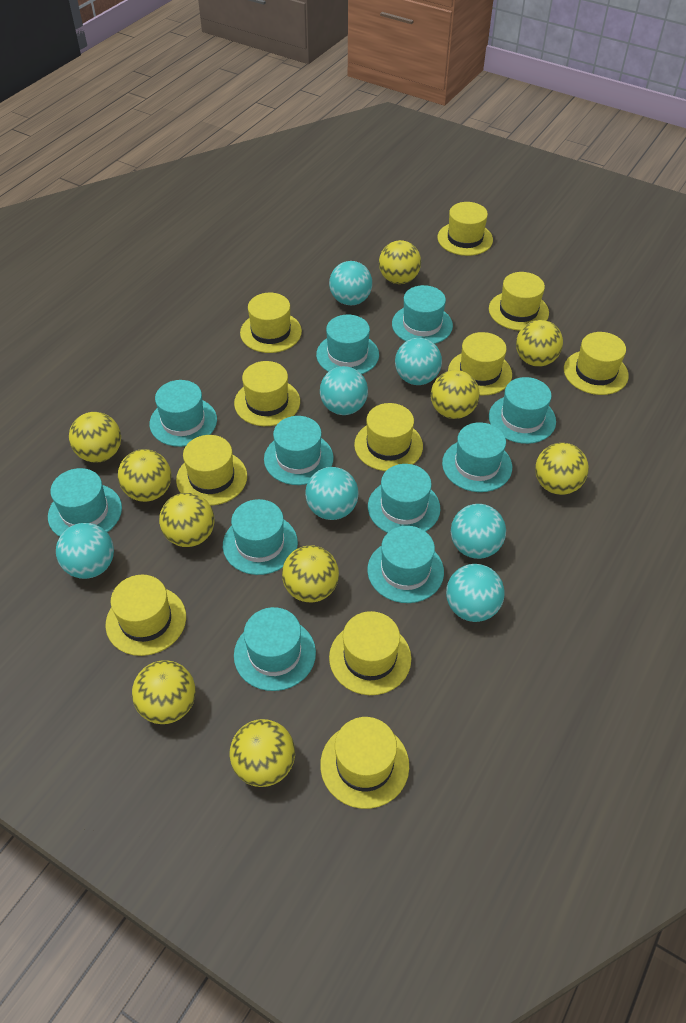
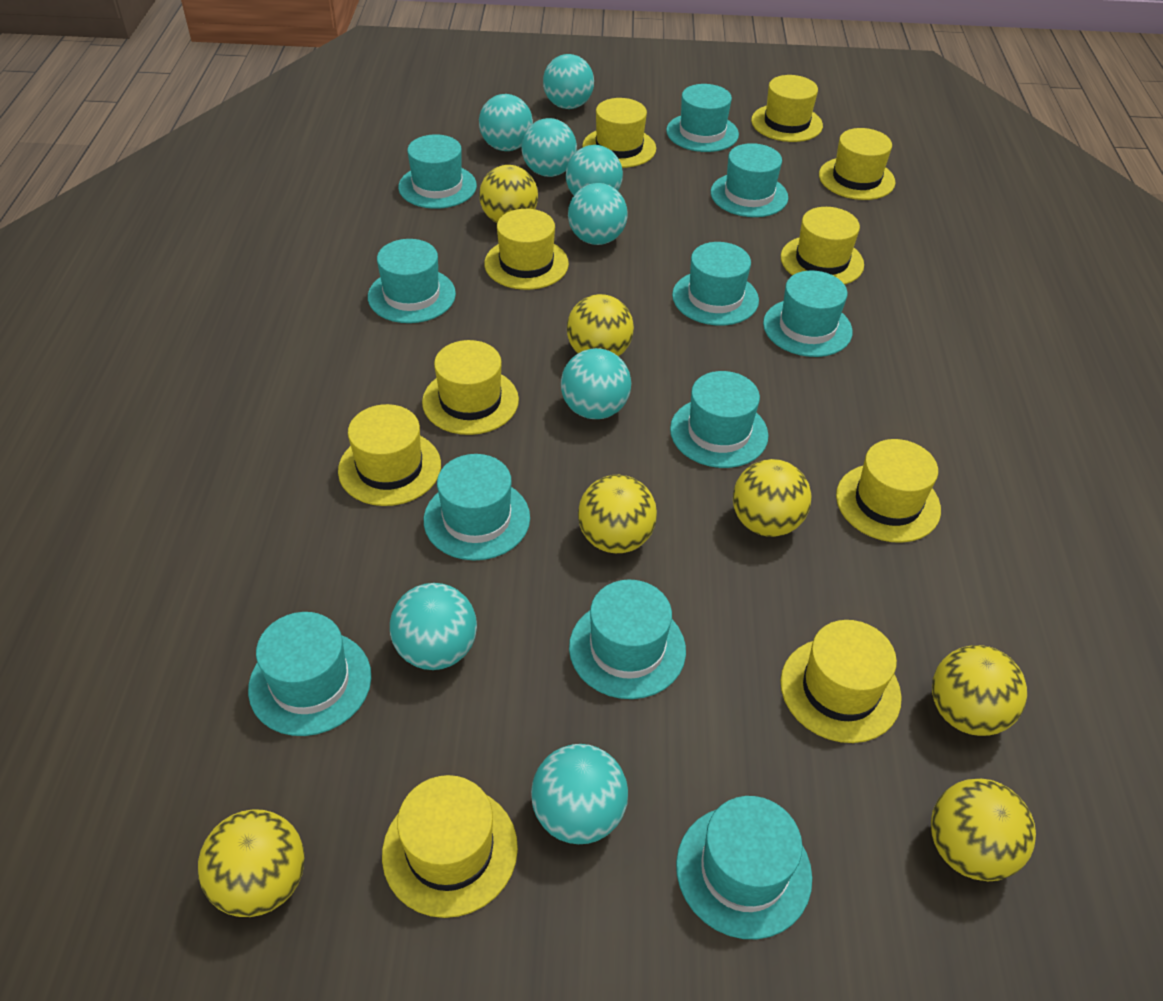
turquoise ball: 7 -> 8
yellow ball: 10 -> 7
yellow hat: 11 -> 10

